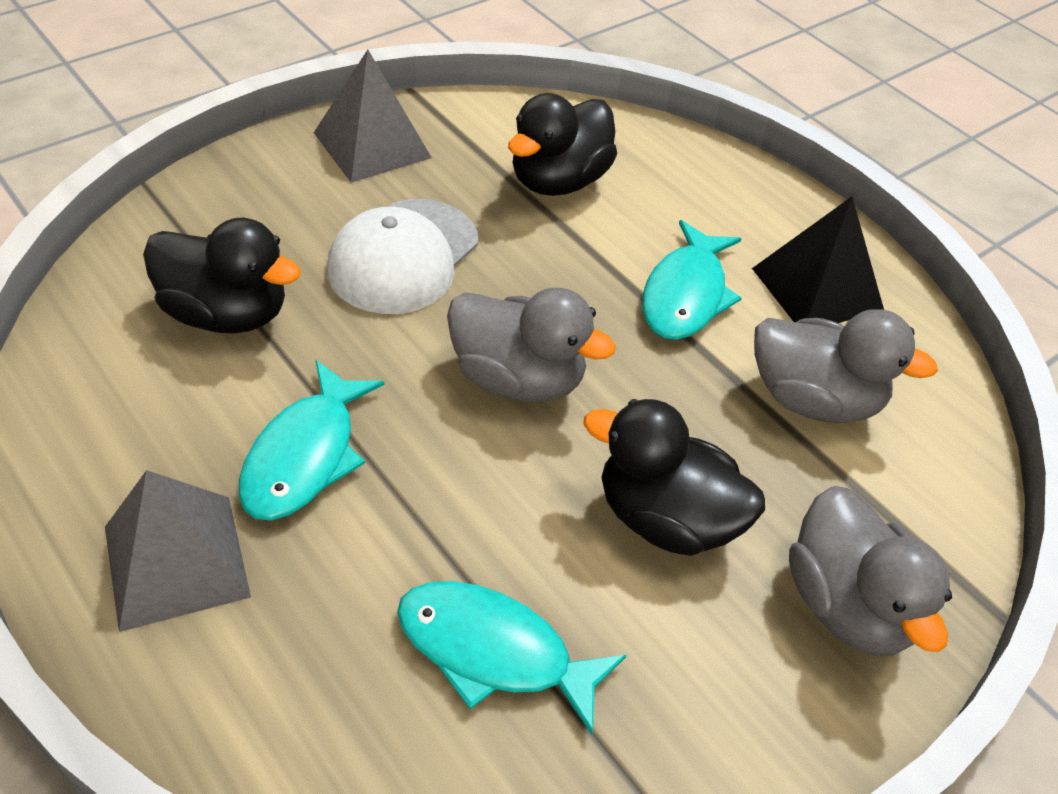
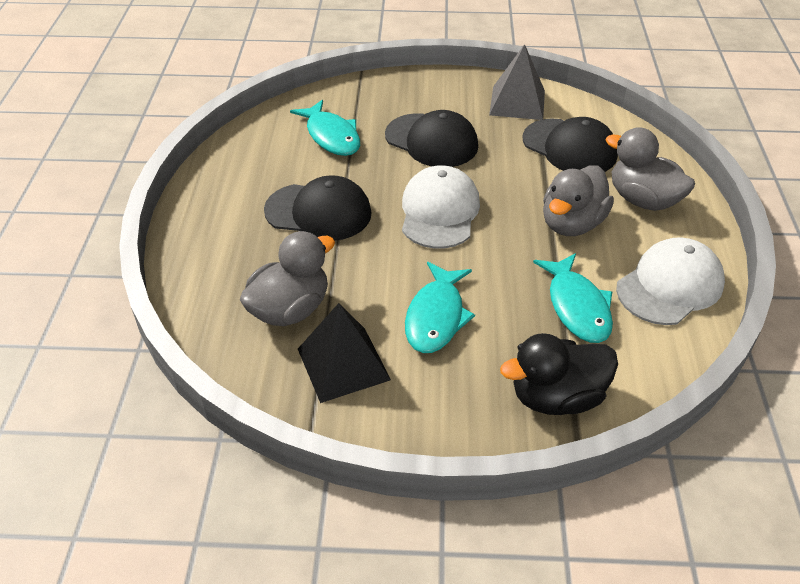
black cap: 0 -> 3
black duck: 3 -> 1
grey pyramid: 2 -> 1
white cap: 1 -> 2

